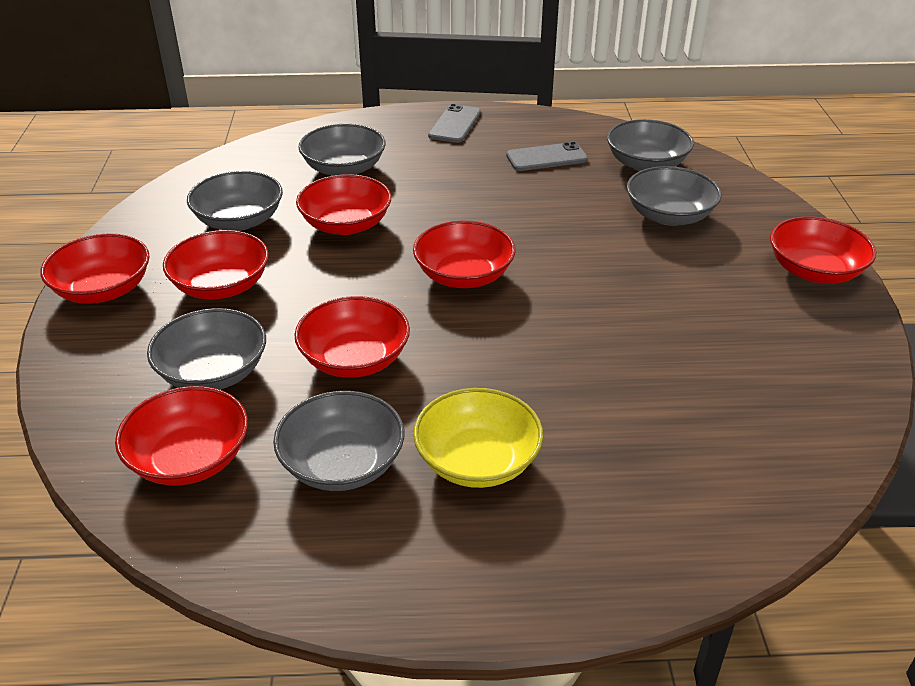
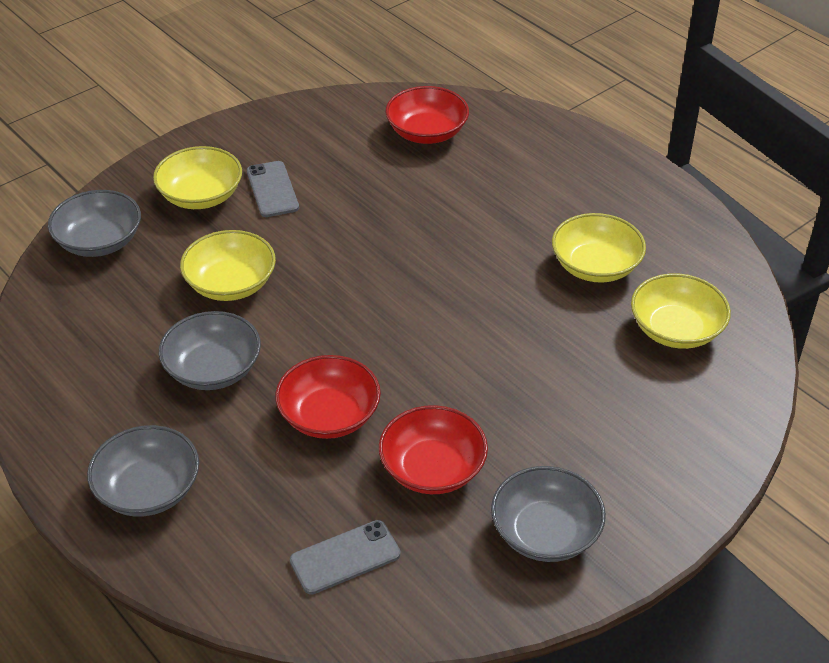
grey bowl: 6 -> 4
red bowl: 7 -> 3
yellow bowl: 1 -> 4

